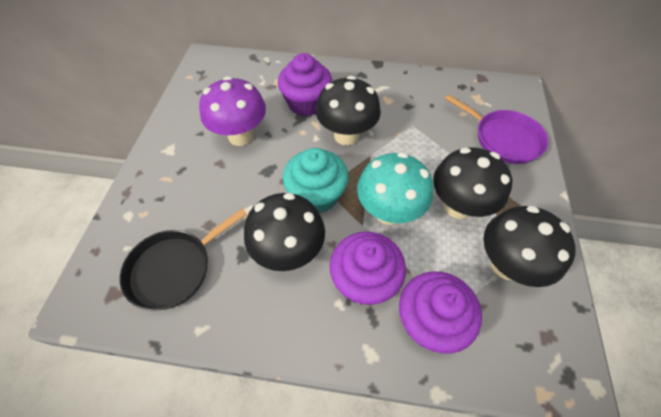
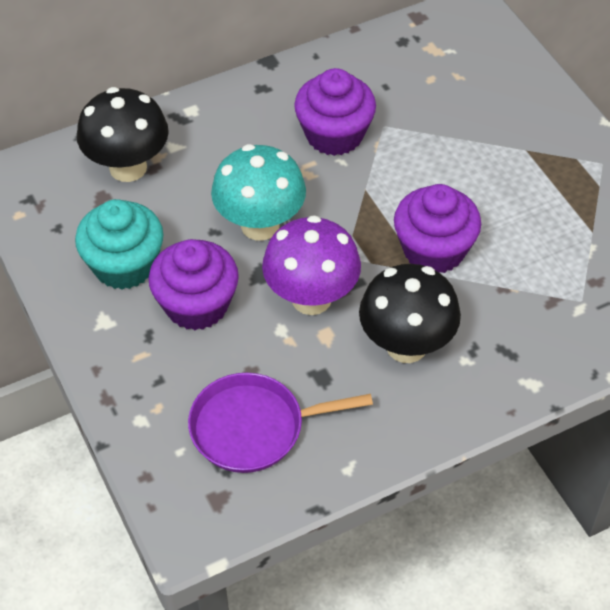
black mushroom: 4 -> 2
black pan: 1 -> 0

